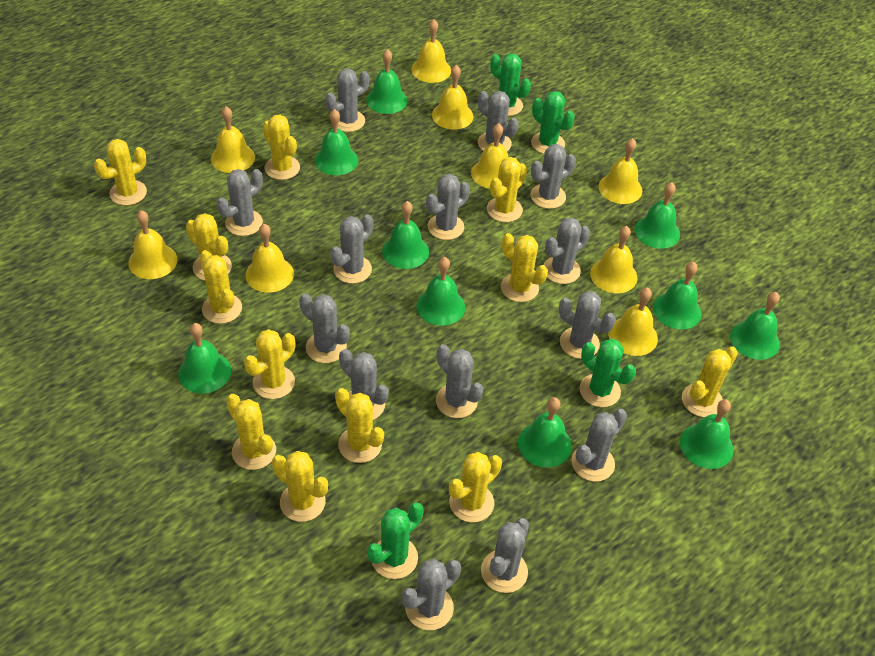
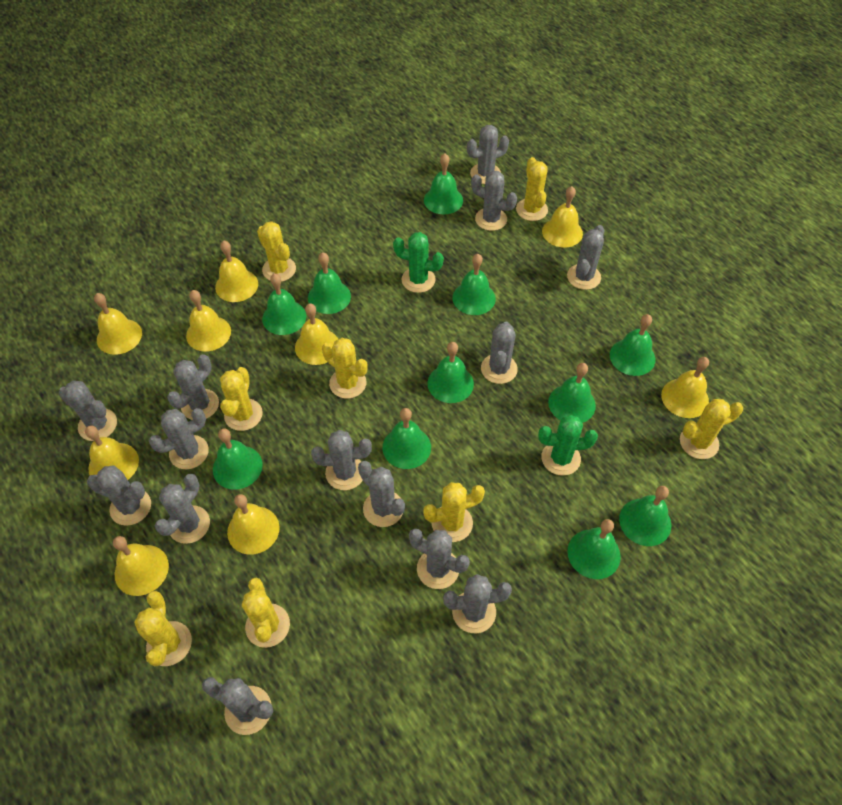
green bell: 10 -> 11
green cactus: 4 -> 2
yellow cactus: 12 -> 8

